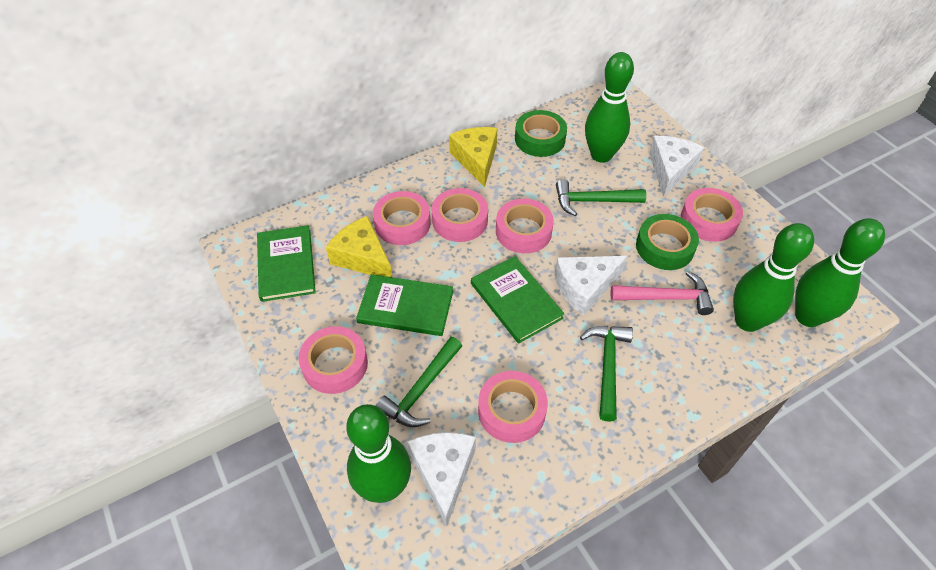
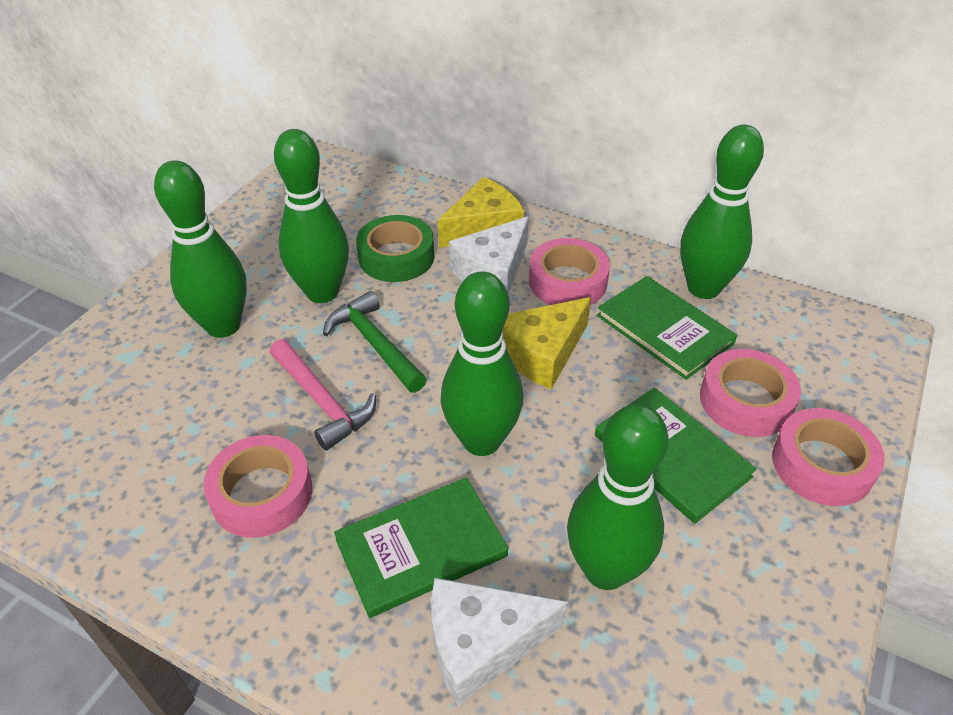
green bowling pin: 4 -> 5
green hammer: 3 -> 1
green tape: 2 -> 1
pink tape: 6 -> 4
white cheese: 3 -> 2

